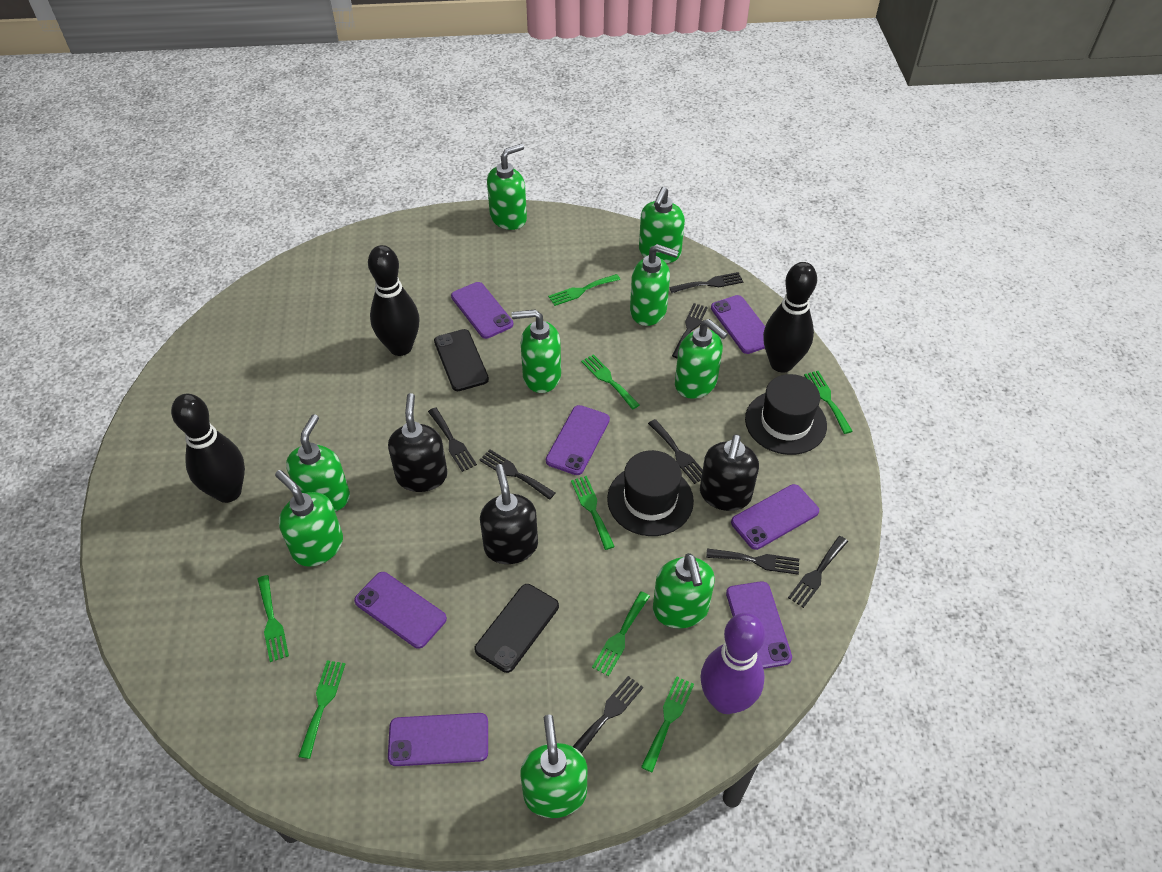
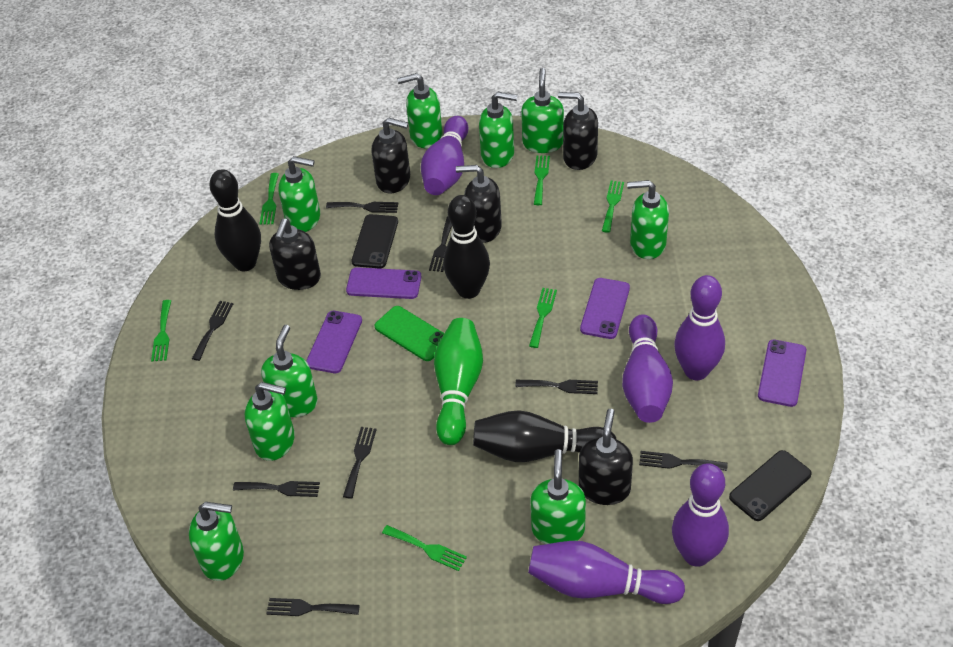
black hat: 2 -> 0
black soap dispenser: 3 -> 5
green bowling pin: 0 -> 1
green fork: 8 -> 6
green phone: 0 -> 1
purple bowling pin: 1 -> 5
purple phone: 7 -> 4

